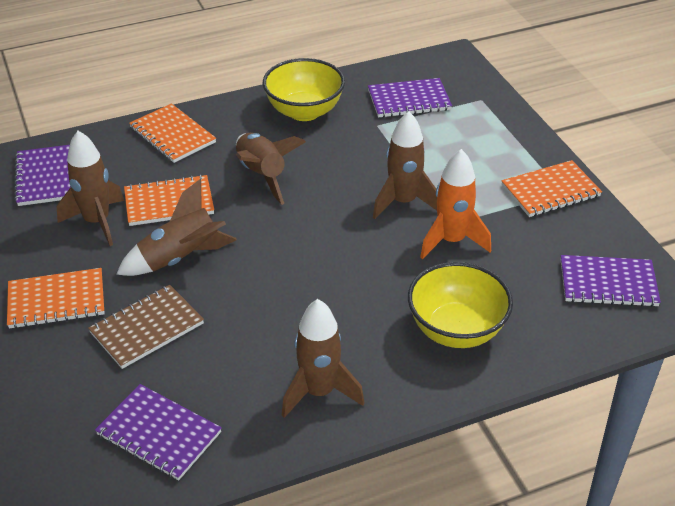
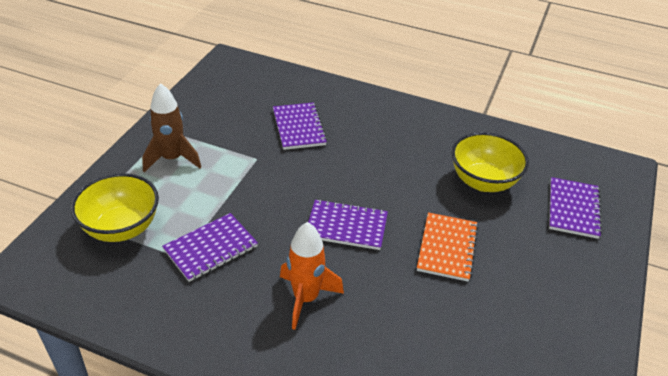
brown notebook: 1 -> 0
brown rocket: 5 -> 1
orange notebook: 4 -> 1

